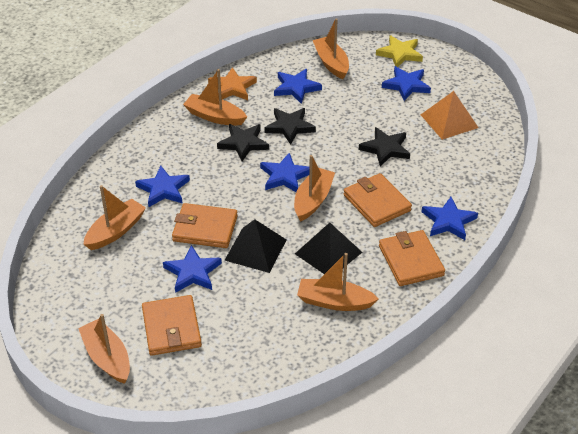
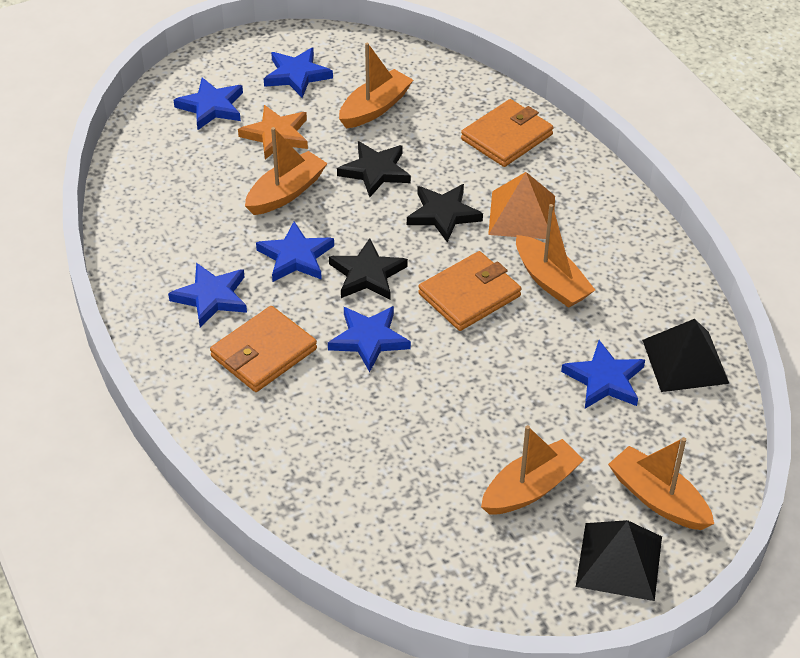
orange boat: 6 -> 5
orange wallet: 4 -> 3
yellow star: 1 -> 0

